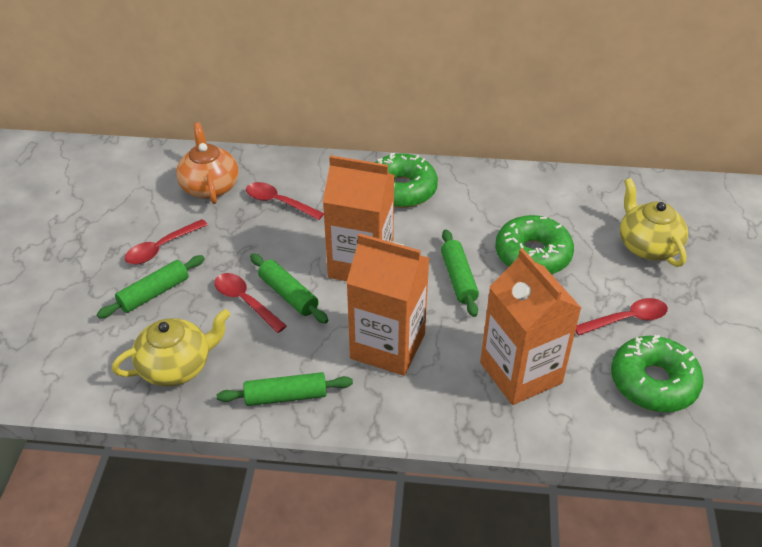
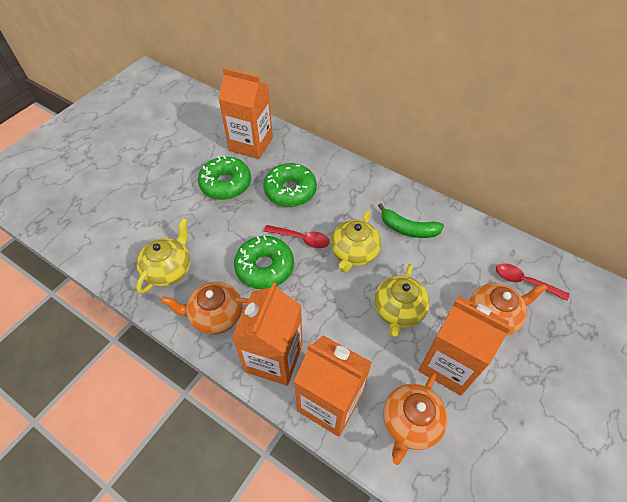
green banana: 0 -> 1
green rolling pin: 4 -> 0
orange carton: 3 -> 4
orange teapot: 1 -> 3
red spoon: 4 -> 2
yellow teapot: 2 -> 3

